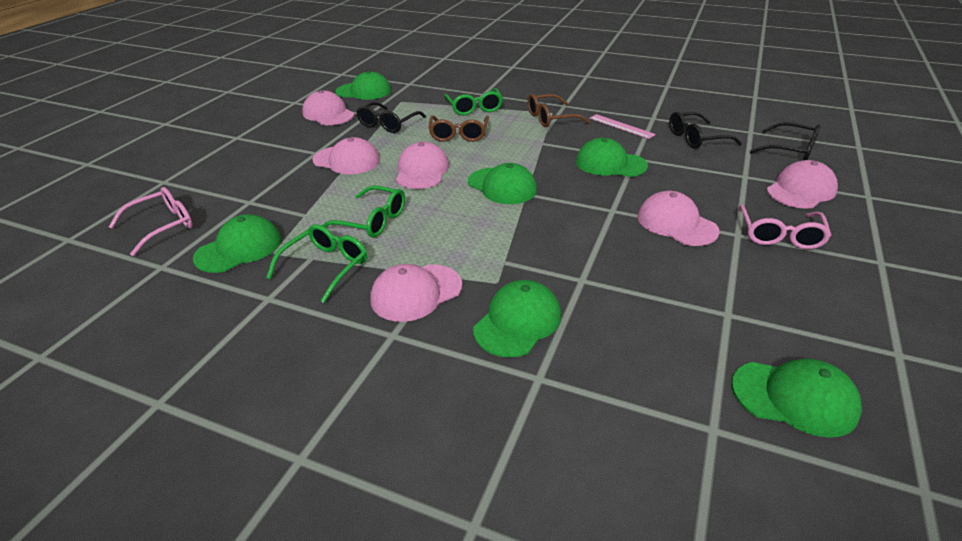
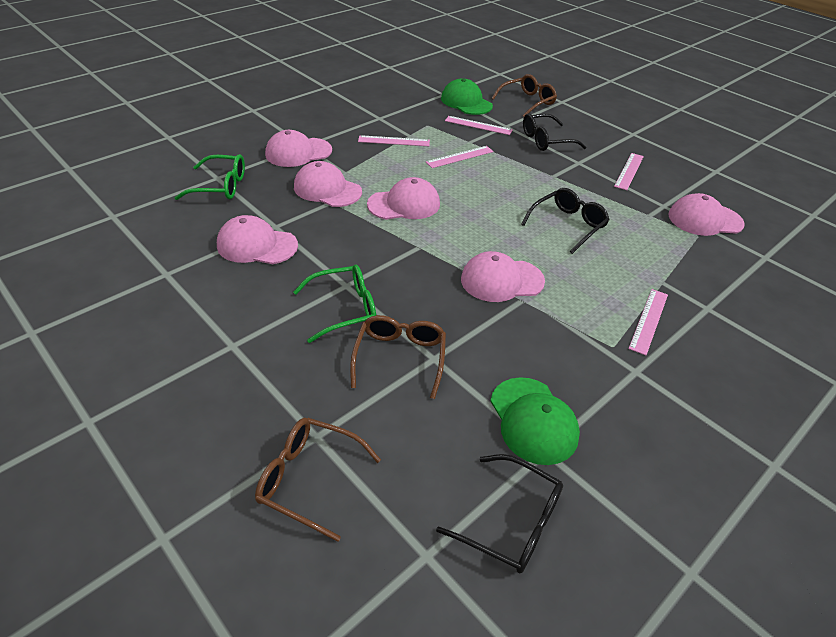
brown glasses: 2 -> 3
green cap: 6 -> 2
green glasses: 3 -> 2
pink glasses: 2 -> 0
pink ruler: 1 -> 5

